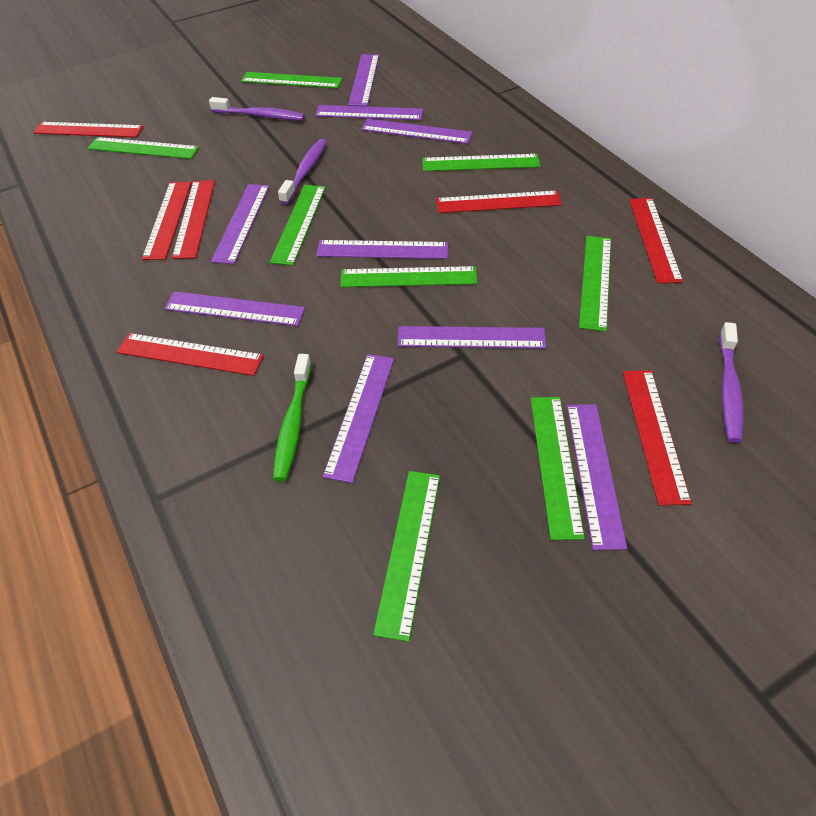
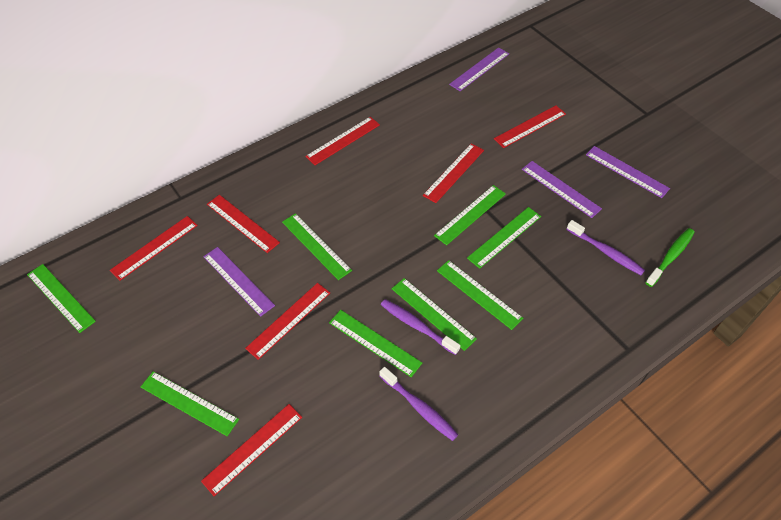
purple ruler: 9 -> 4

